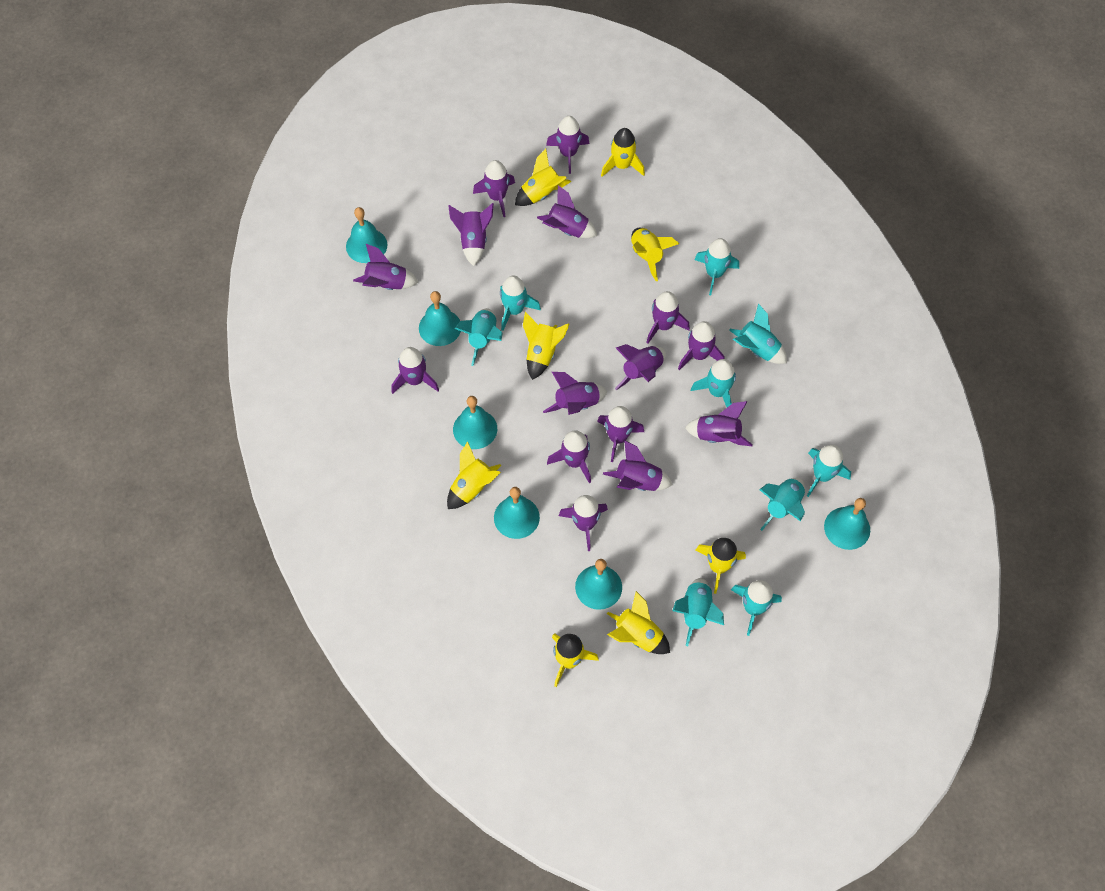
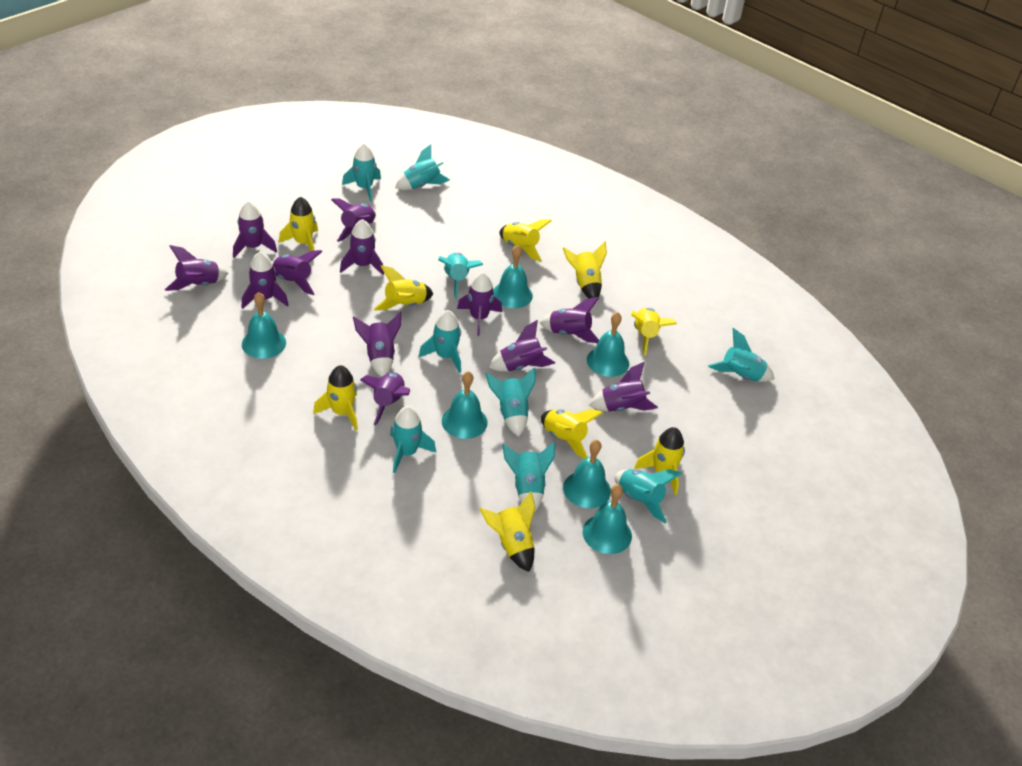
purple rocket: 15 -> 12
yellow rocket: 8 -> 9

